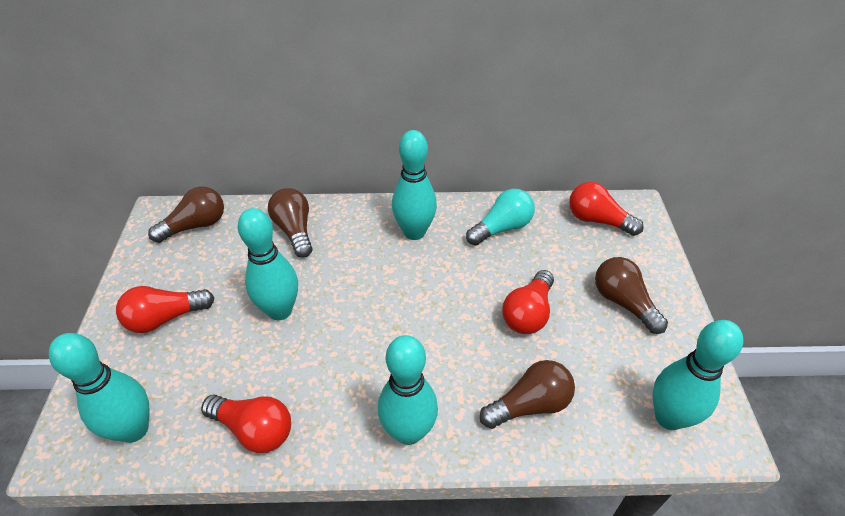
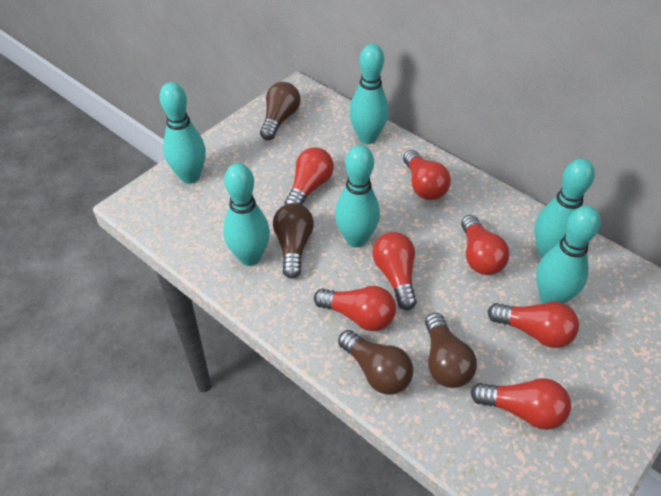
red light bulb: 4 -> 7
turquoise bowling pin: 5 -> 6
turquoise light bulb: 1 -> 0

